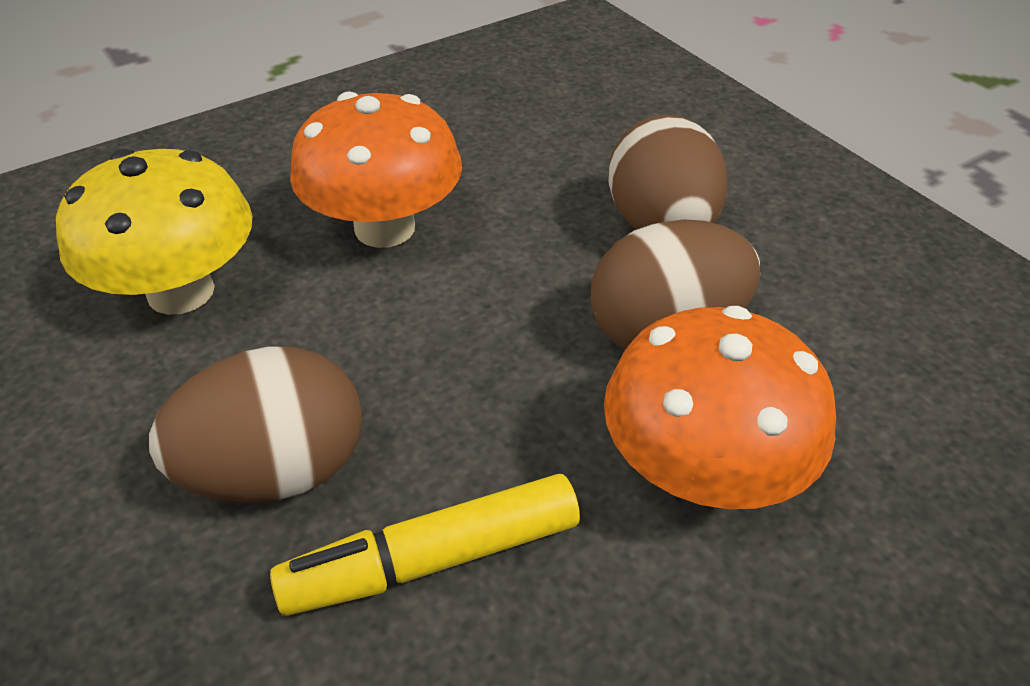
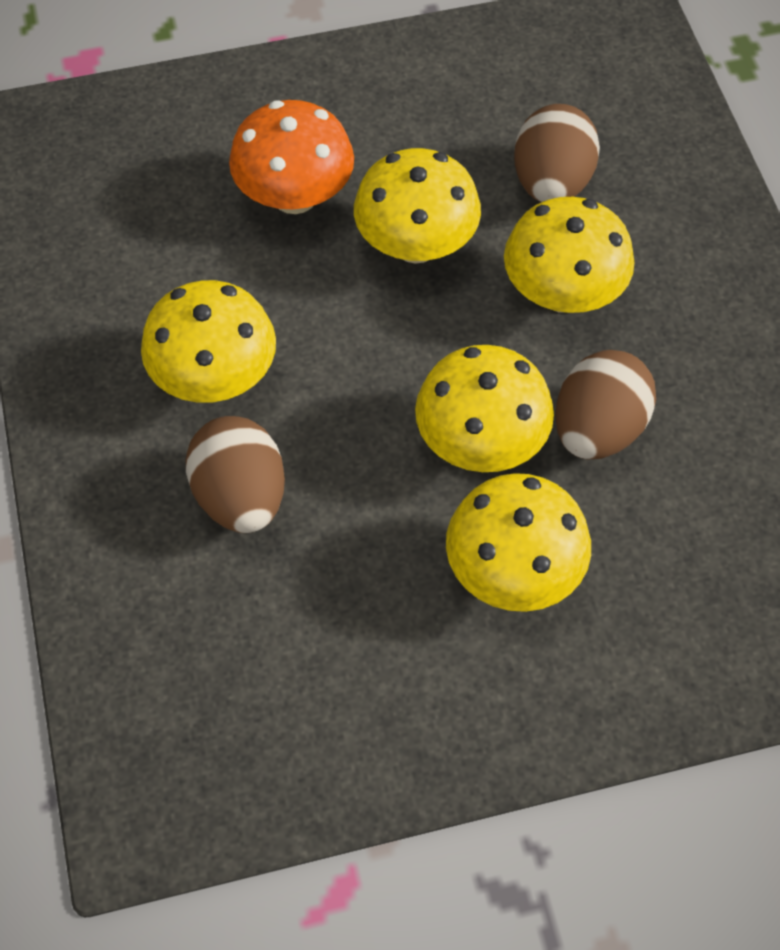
orange mushroom: 2 -> 1
yellow marker: 1 -> 0
yellow mushroom: 1 -> 5

